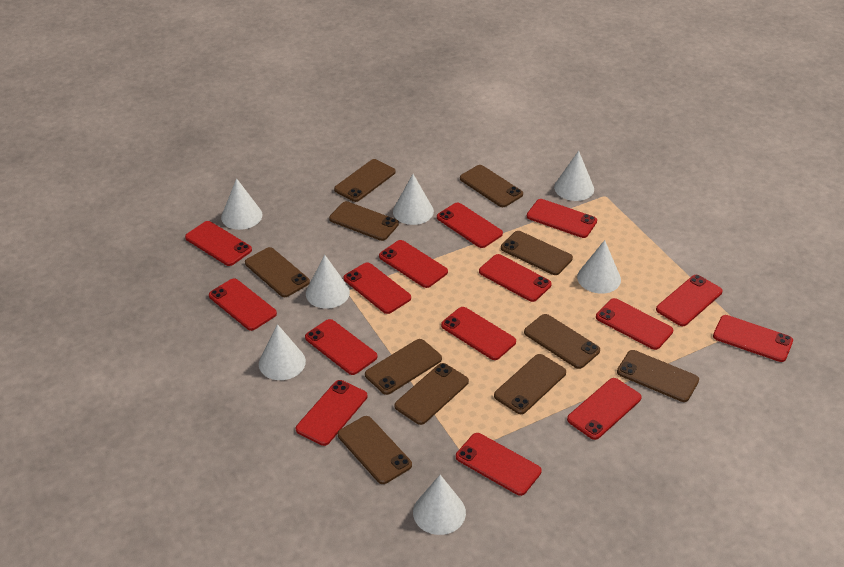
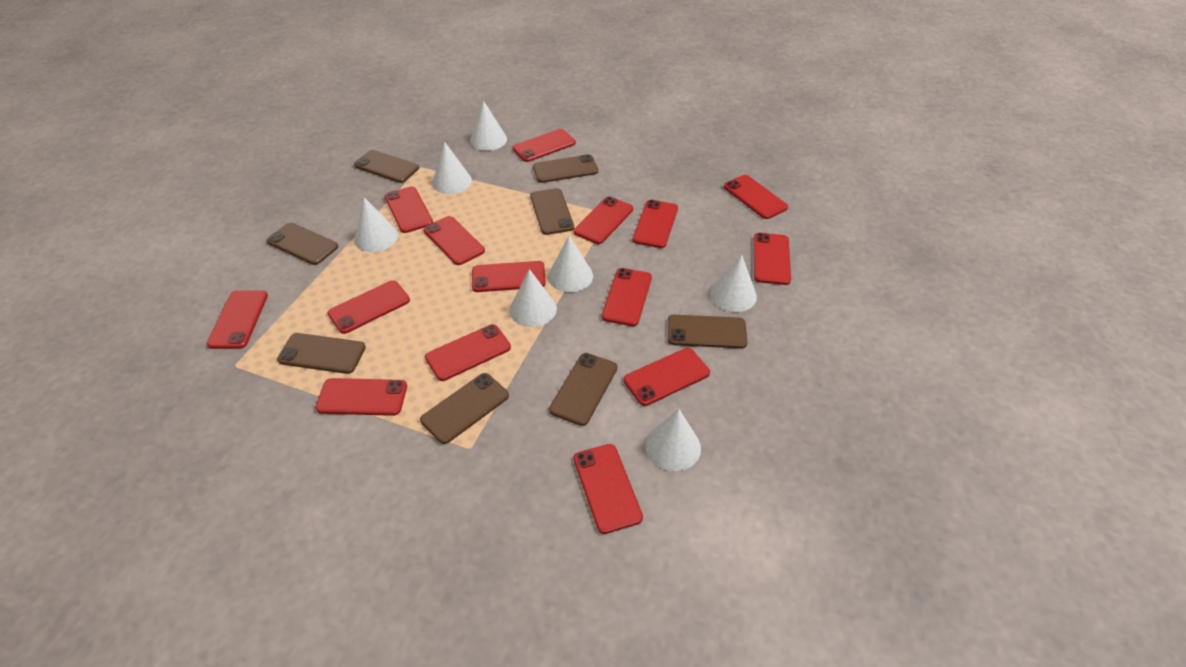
brown phone: 11 -> 8

